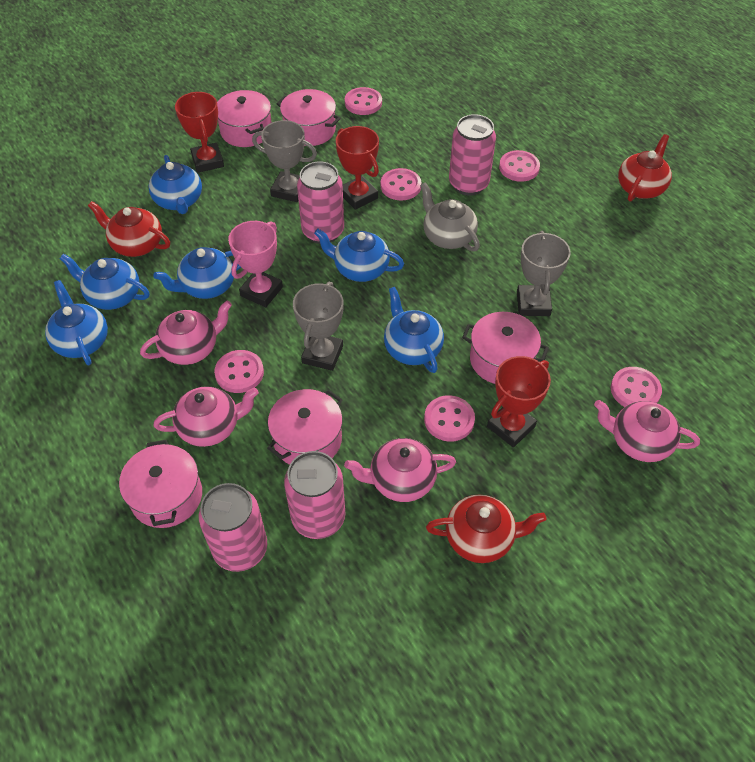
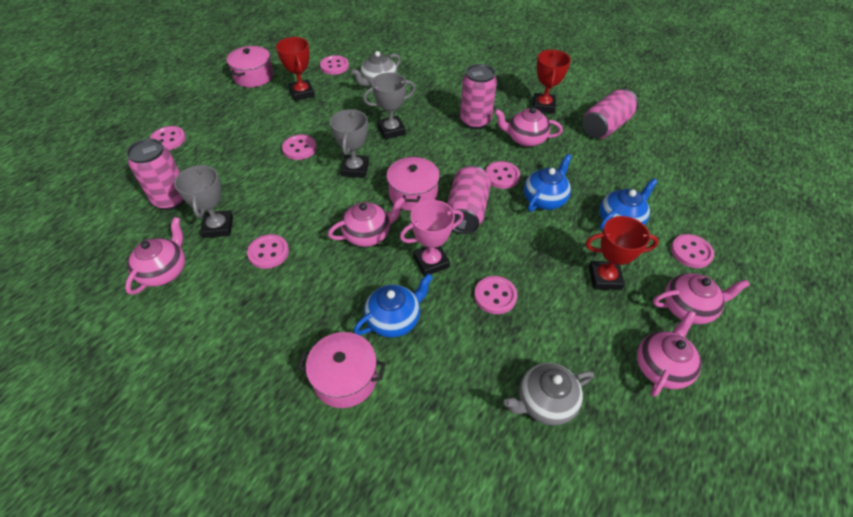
blue teapot: 6 -> 3
grey teapot: 1 -> 2
pink button: 6 -> 7
pink pot: 5 -> 3
pink teapot: 4 -> 5
red teapot: 3 -> 0

